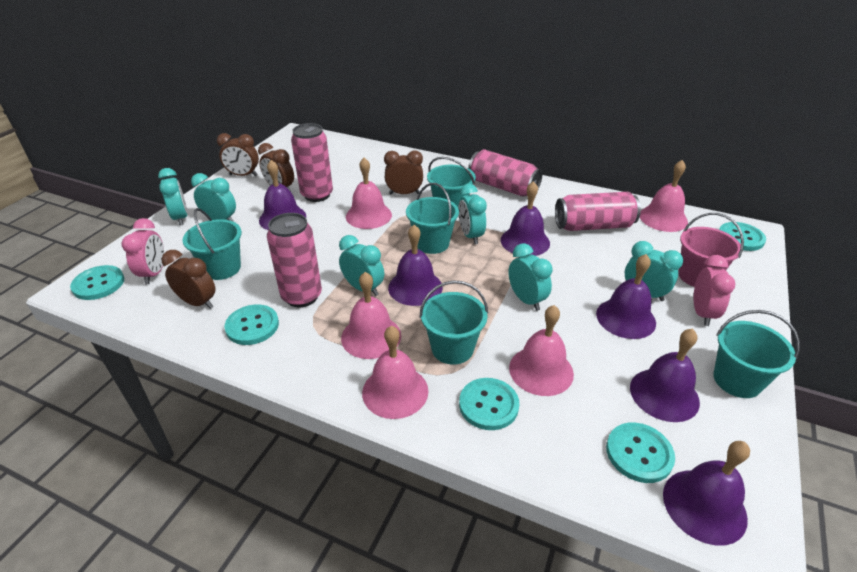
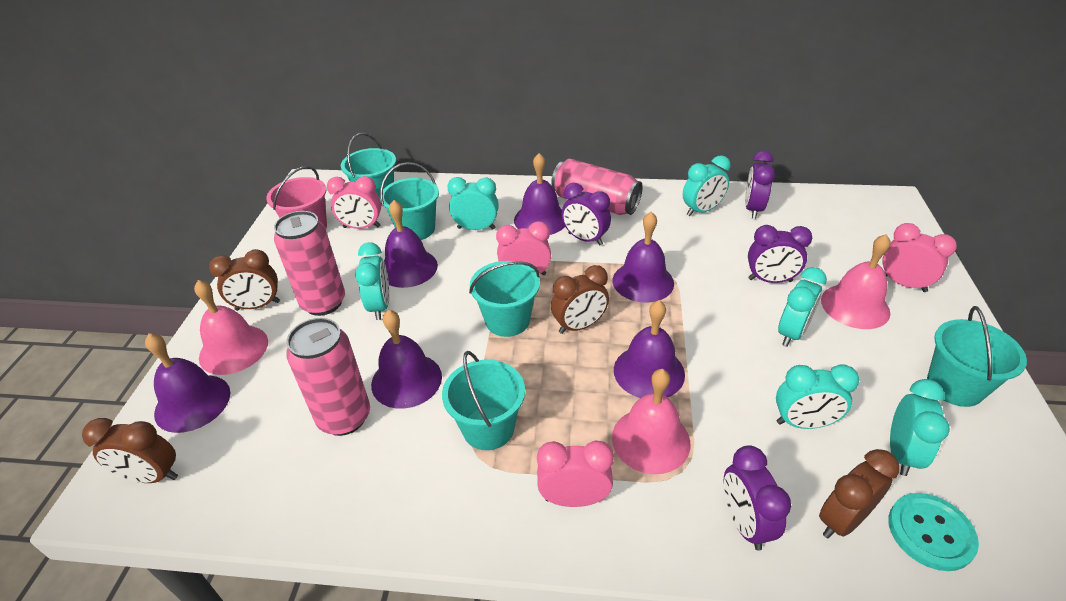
pink bell: 5 -> 3
pink can: 4 -> 3
pink clock: 2 -> 4
purple clock: 0 -> 4
turquoise button: 5 -> 1

